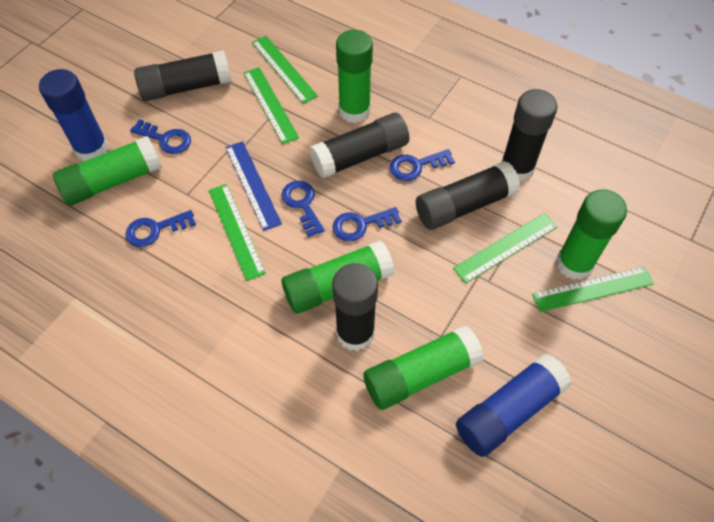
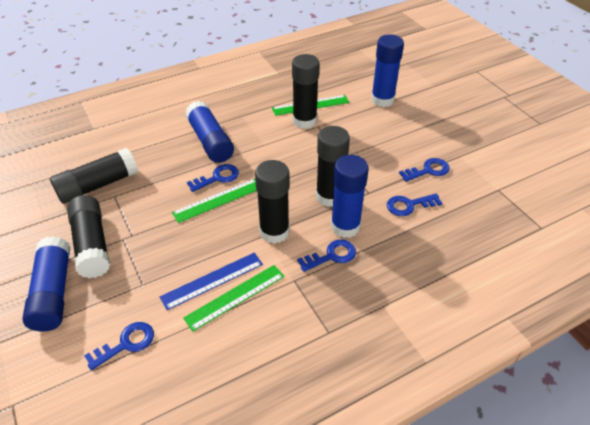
blue glue stick: 2 -> 4
green glue stick: 5 -> 0
green ruler: 5 -> 3

